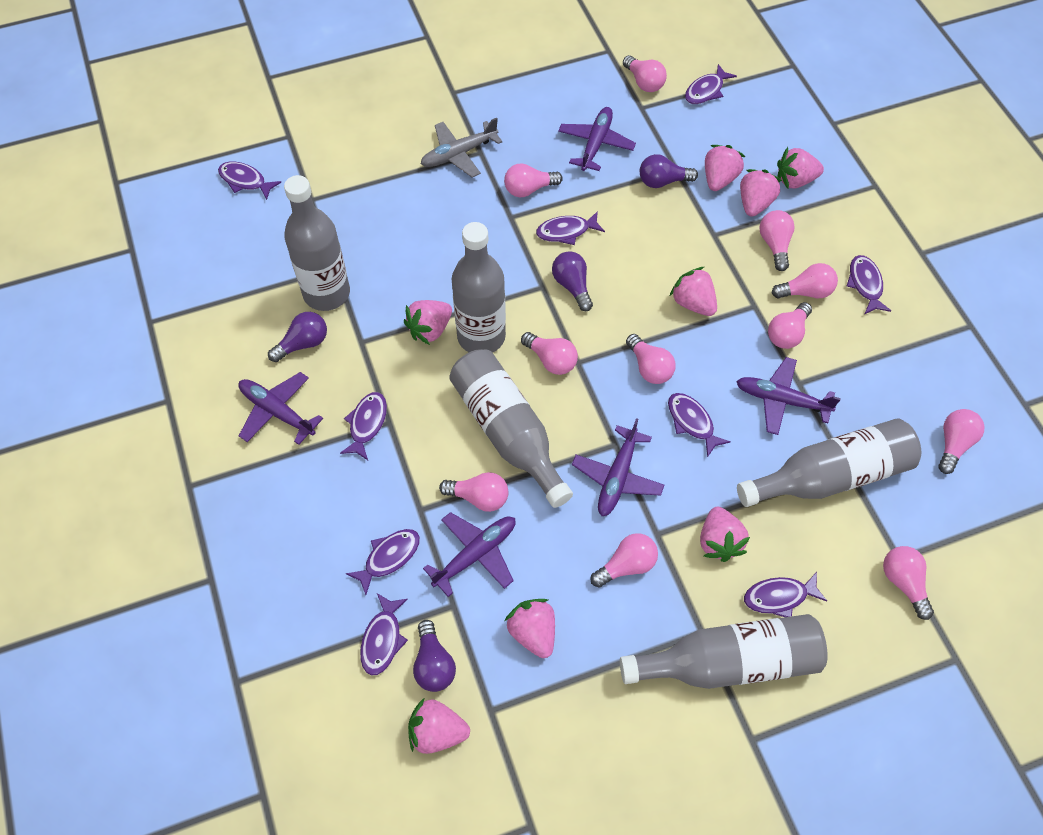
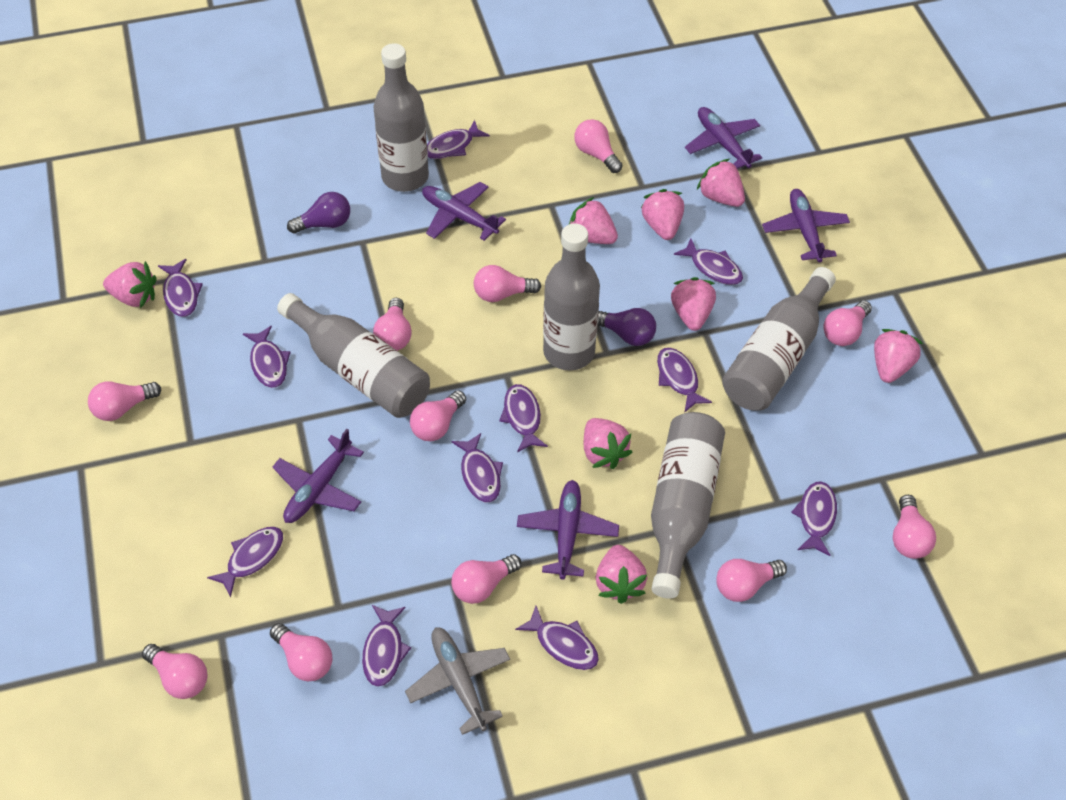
purple fish: 9 -> 11
purple light bulb: 4 -> 2

